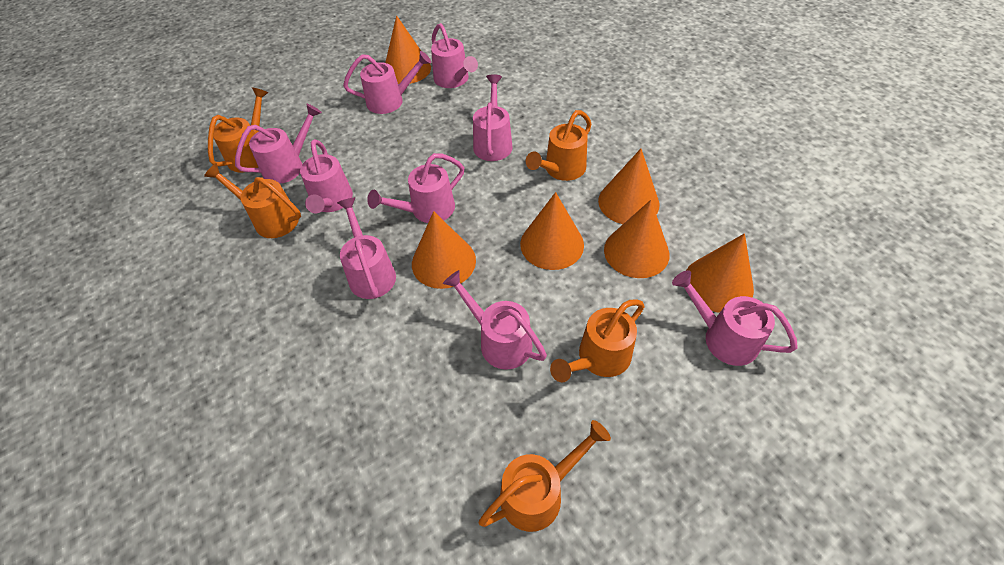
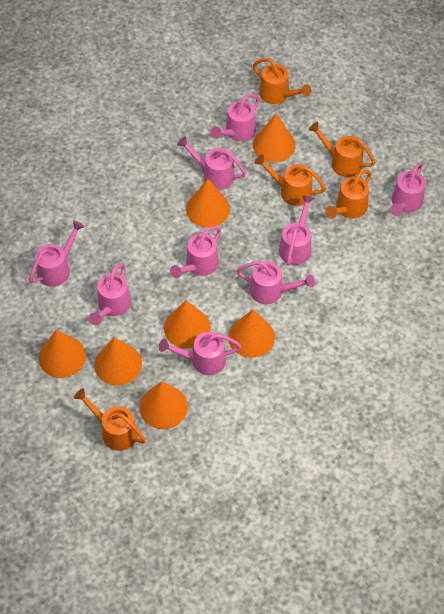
orange cone: 6 -> 7

